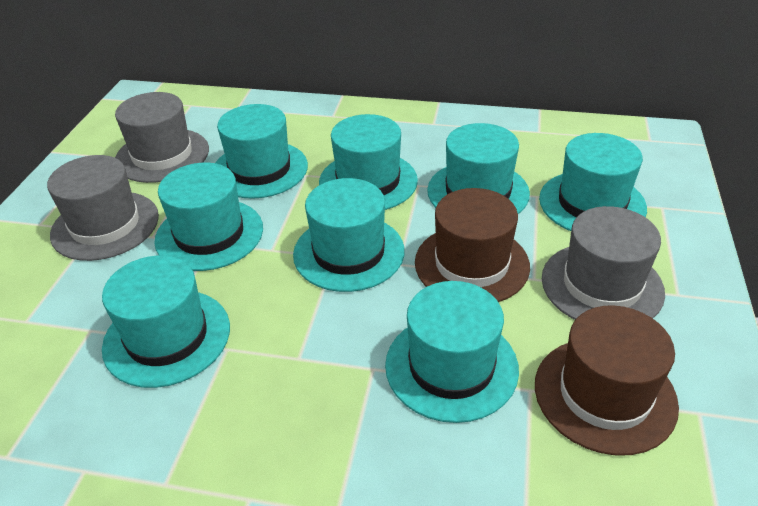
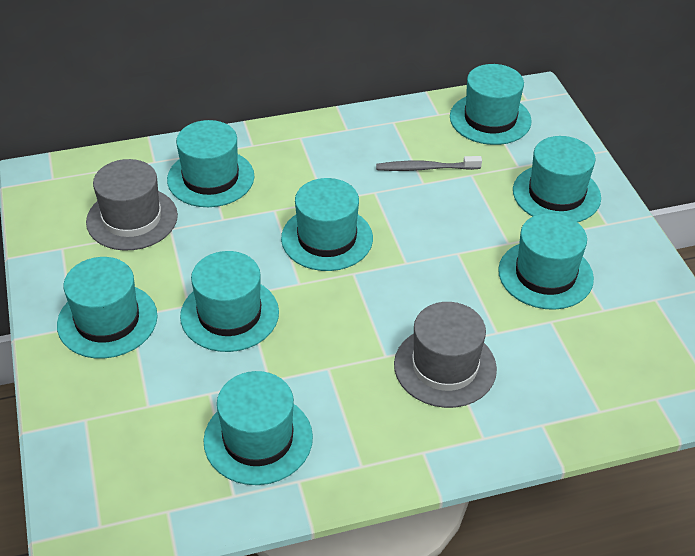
brown hat: 2 -> 0
grey hat: 3 -> 2
grey toothbrush: 0 -> 1

